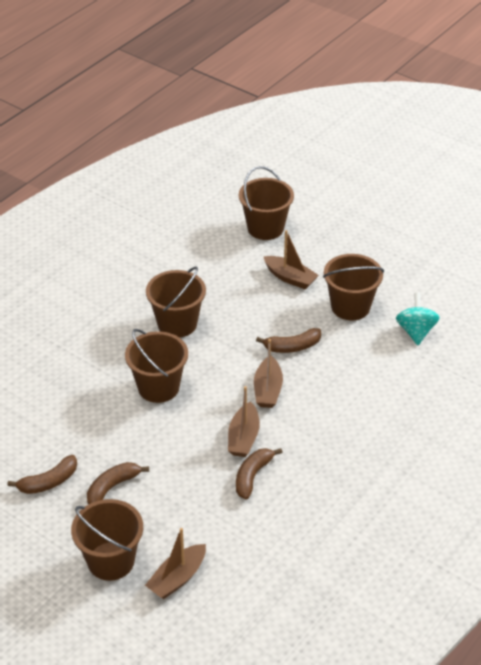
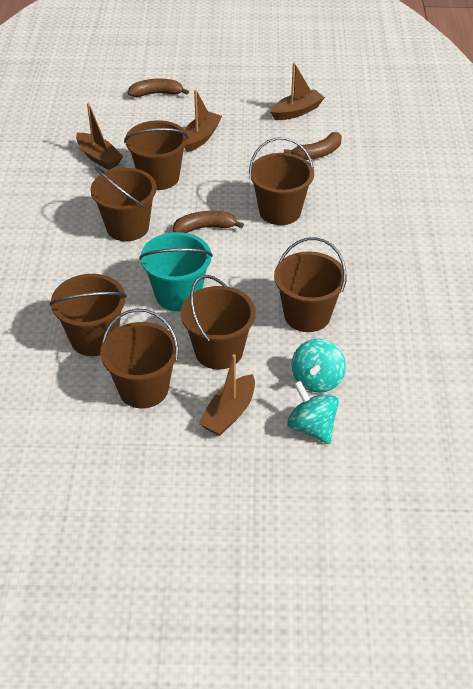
brown banana: 4 -> 3
brown bucket: 5 -> 7
turquoise bucket: 0 -> 1
turquoise spinning top: 1 -> 2

